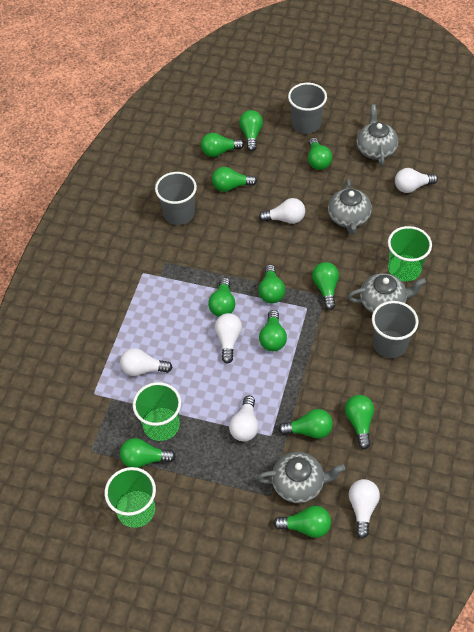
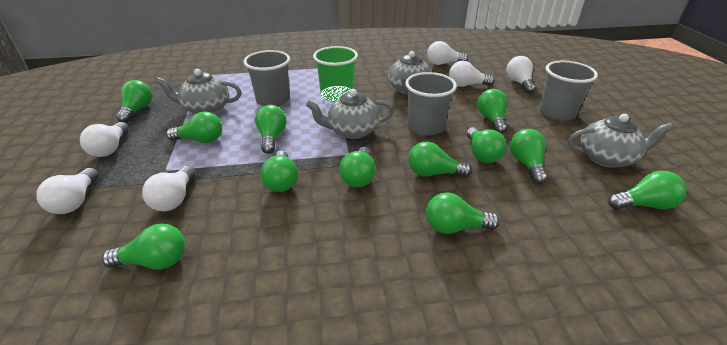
green cup: 3 -> 1

